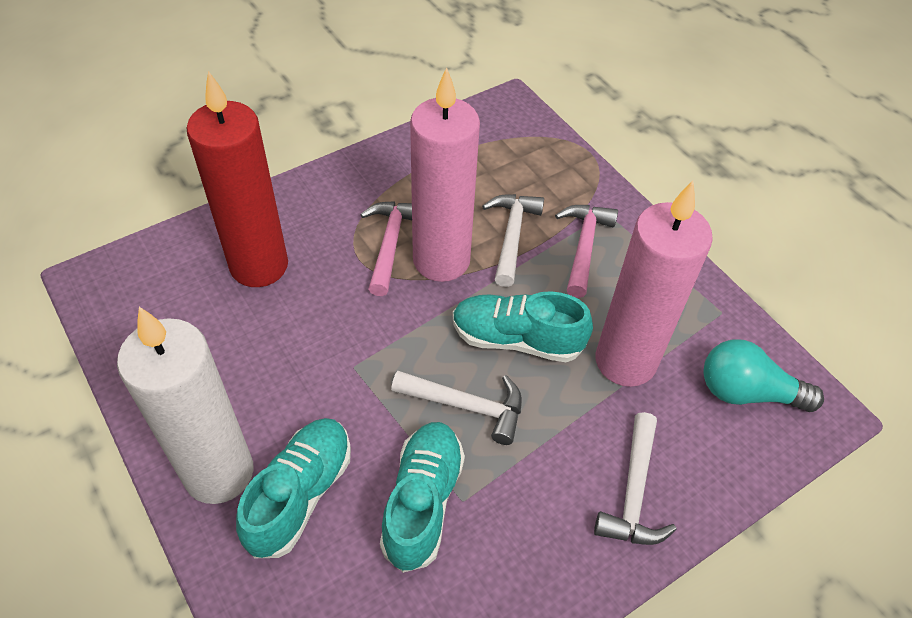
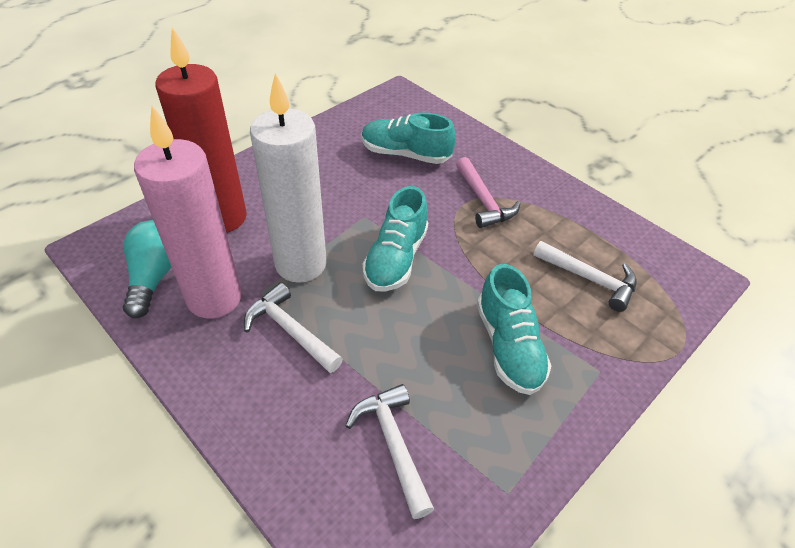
pink candle: 2 -> 1
pink hammer: 2 -> 1

